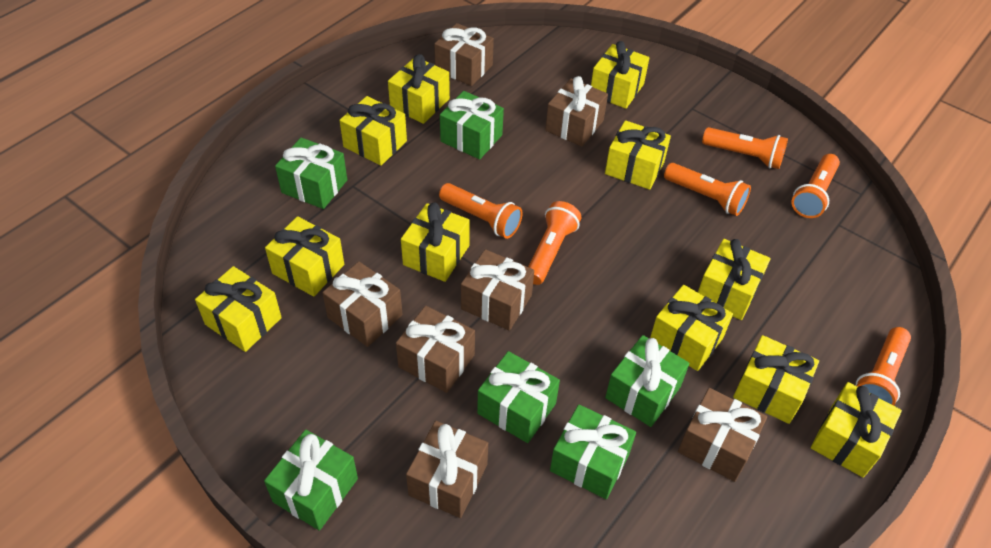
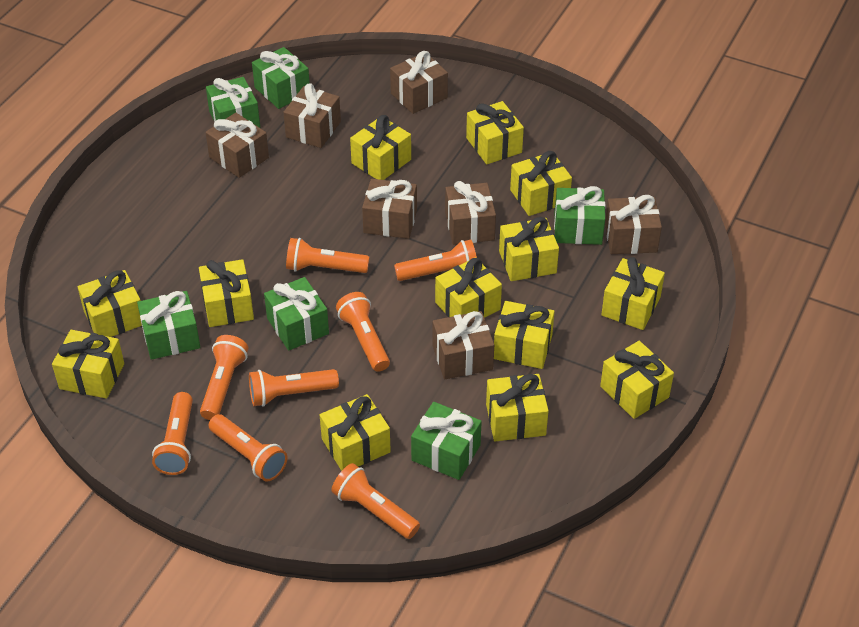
orange flashlight: 6 -> 8
yellow gift: 11 -> 13

